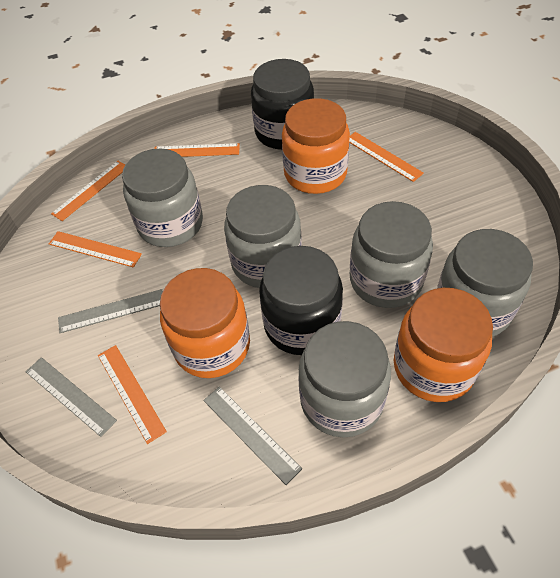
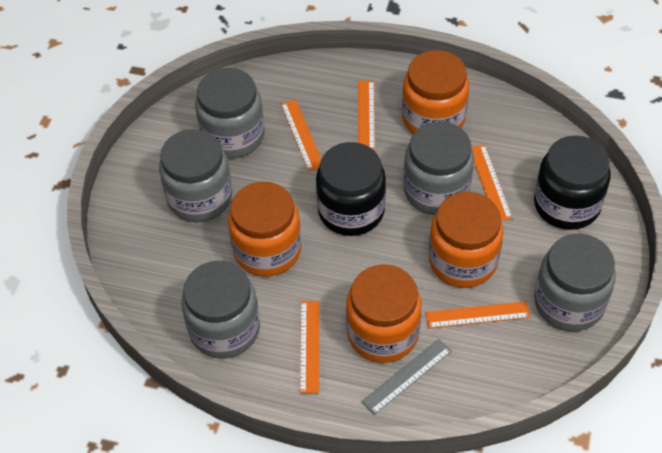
grey ruler: 3 -> 1
orange jar: 3 -> 4

